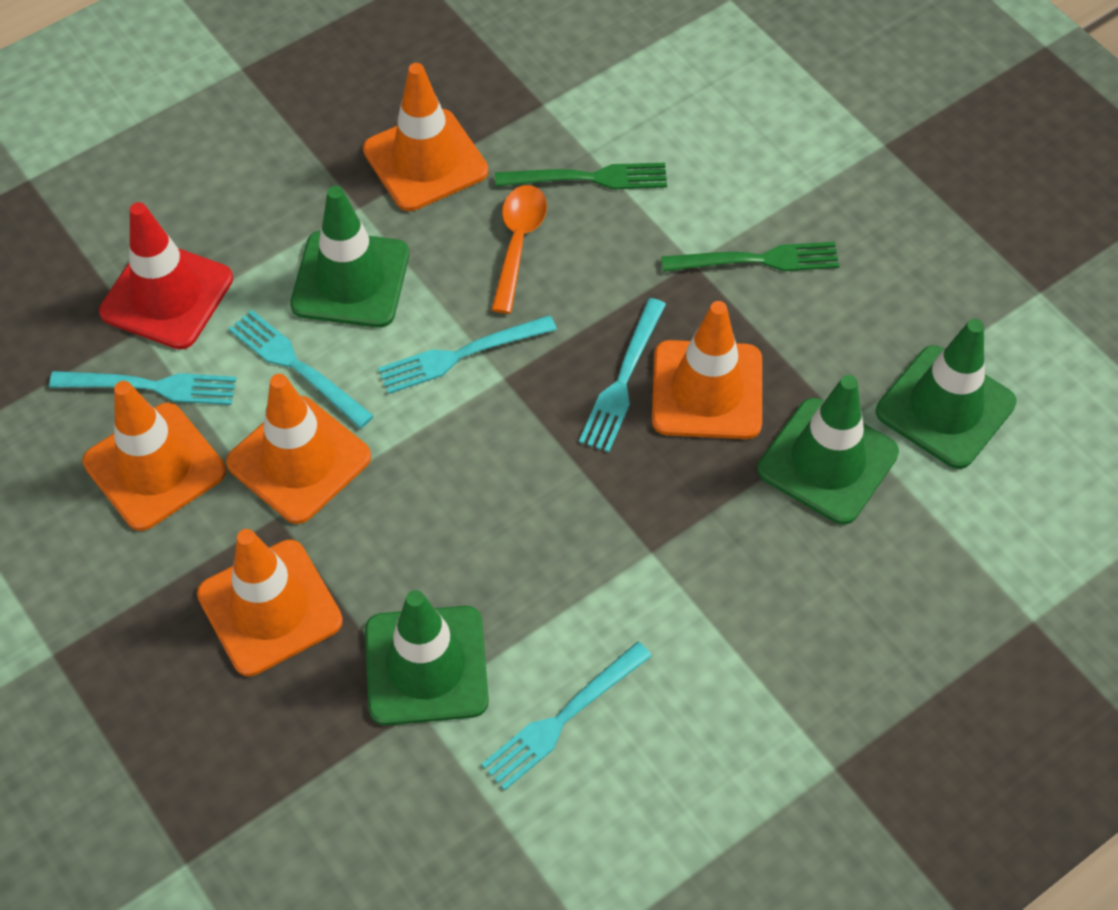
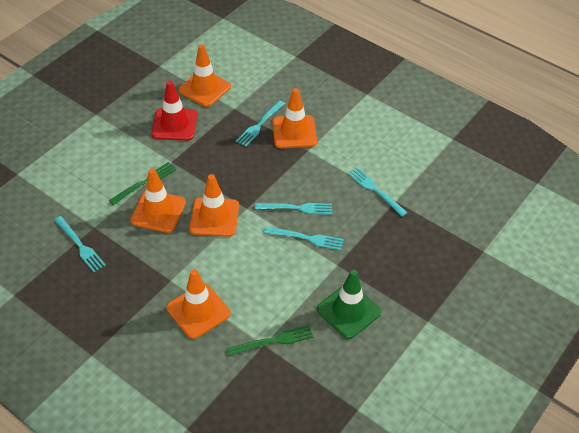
green traffic cone: 4 -> 1
orange spoon: 1 -> 0

